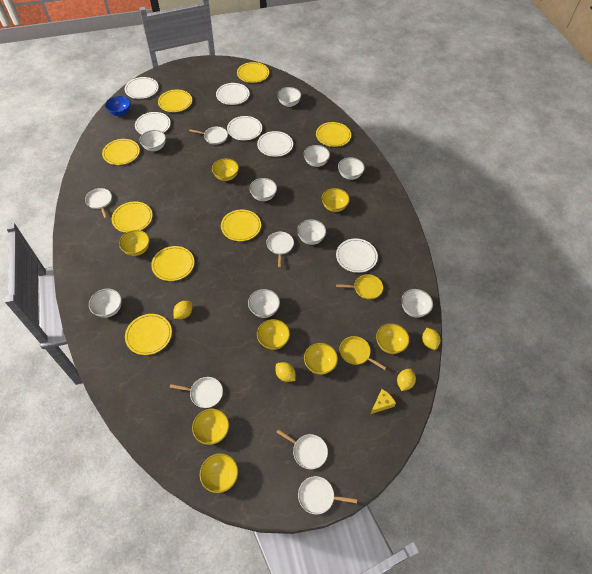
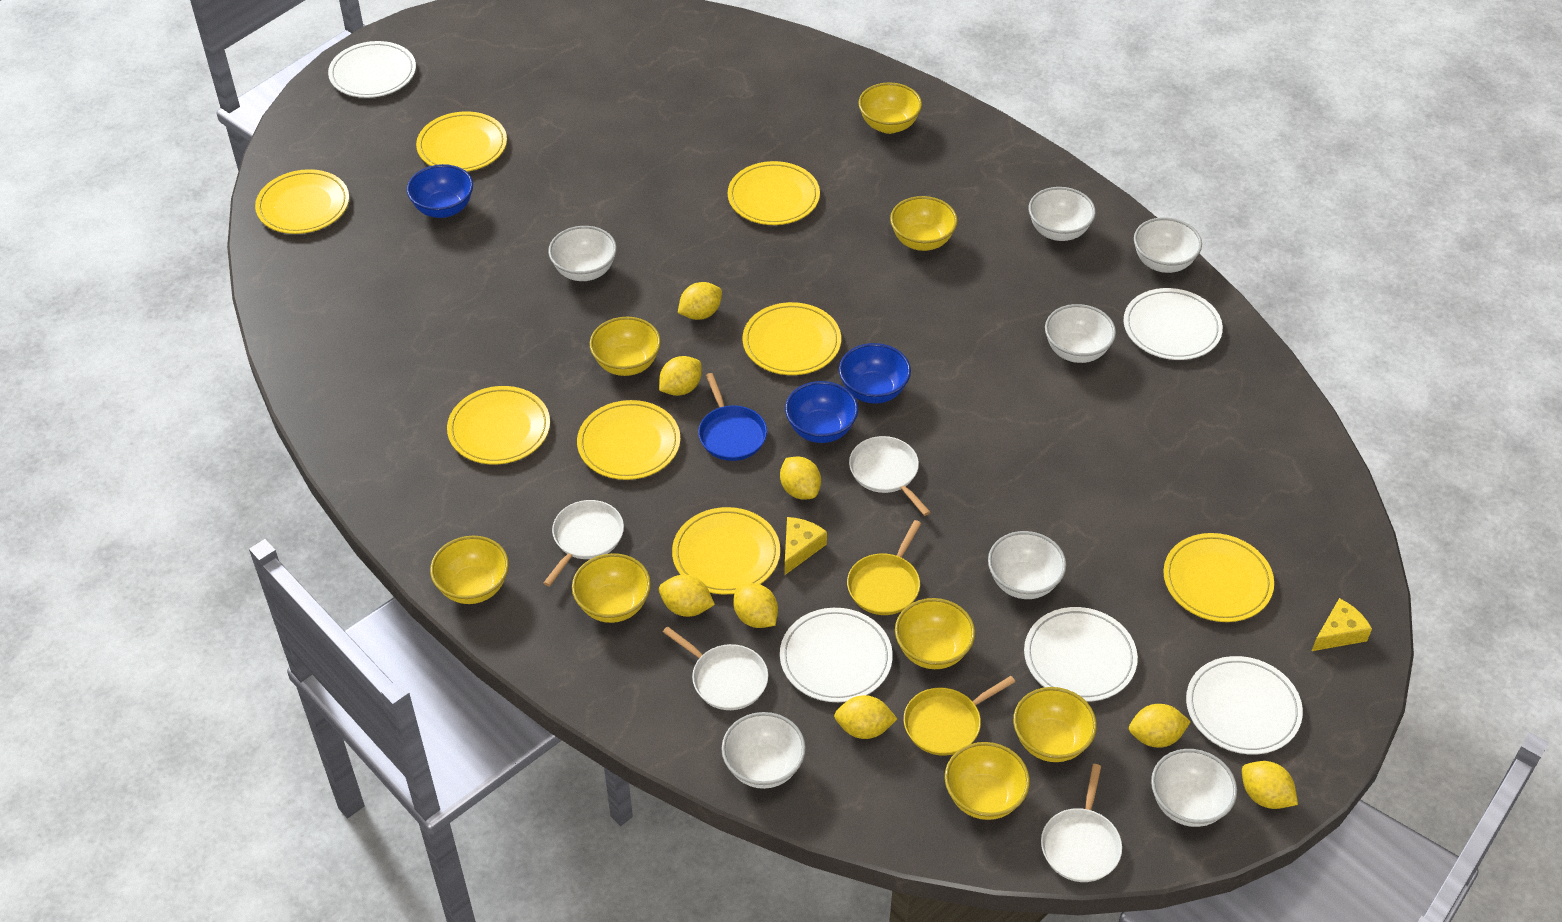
blue bowl: 1 -> 3
blue pan: 0 -> 1
white bowl: 9 -> 7
white pan: 6 -> 4
white plate: 6 -> 5
yellow cheese: 1 -> 2
yellow lemon: 4 -> 8

